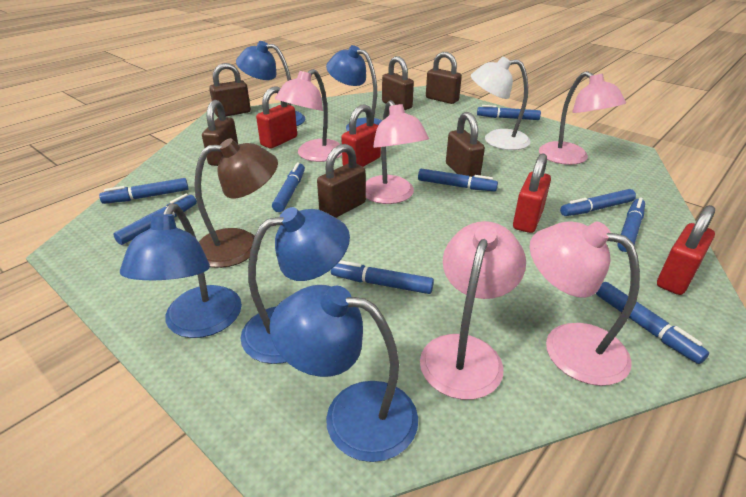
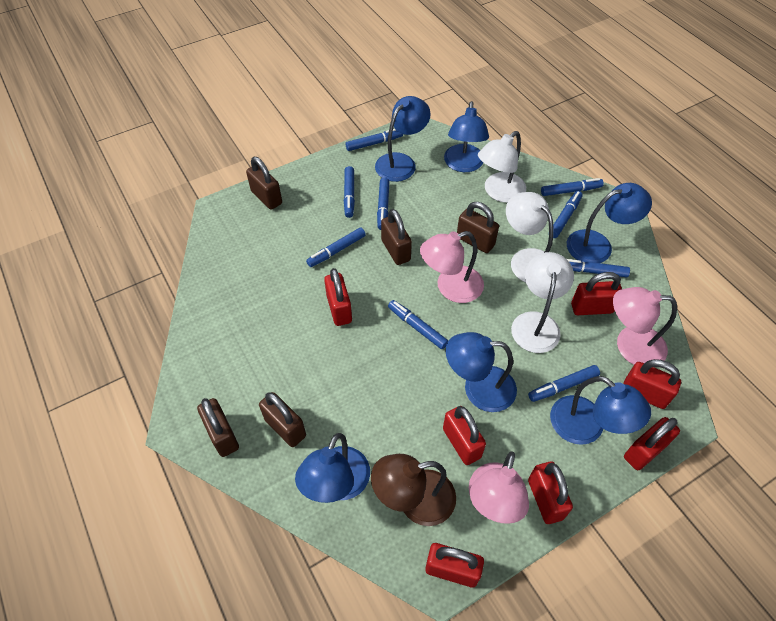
blue lamp: 5 -> 6
brown padlock: 6 -> 5
pink lamp: 5 -> 3
red padlock: 4 -> 7
white lamp: 1 -> 3

